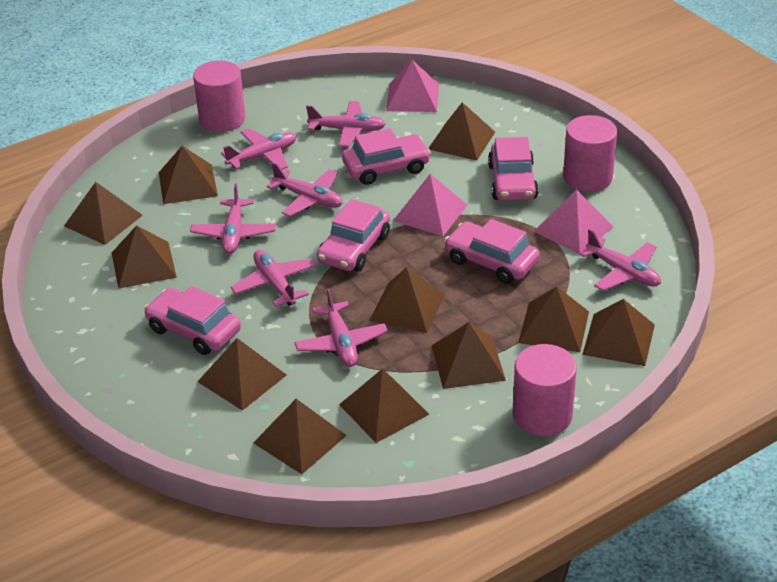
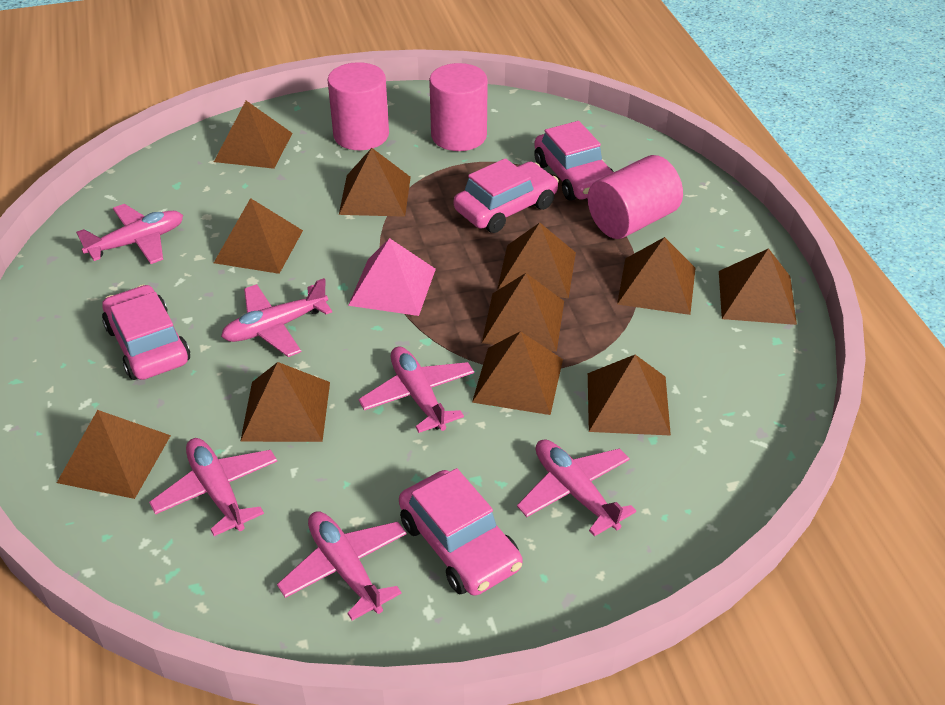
pink car: 5 -> 4
pink plane: 7 -> 6
pink pyramid: 3 -> 1

